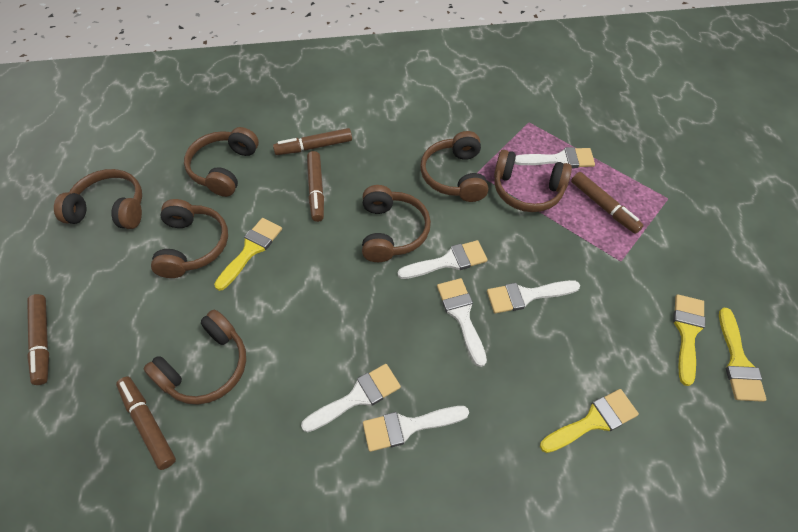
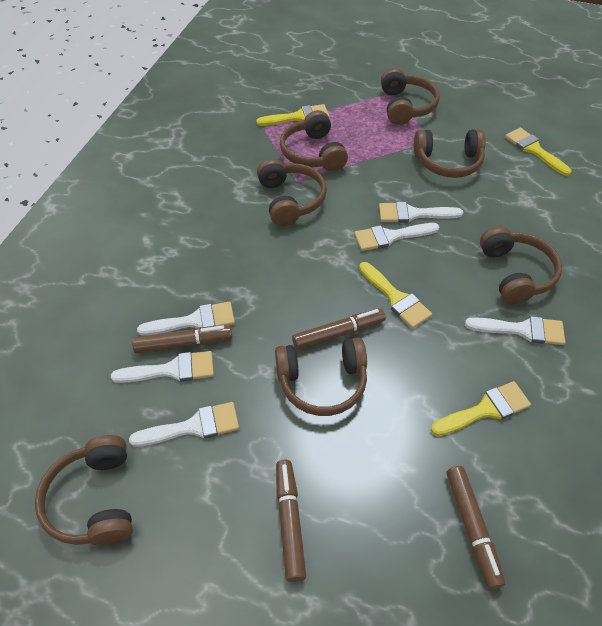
brown marker: 5 -> 4

